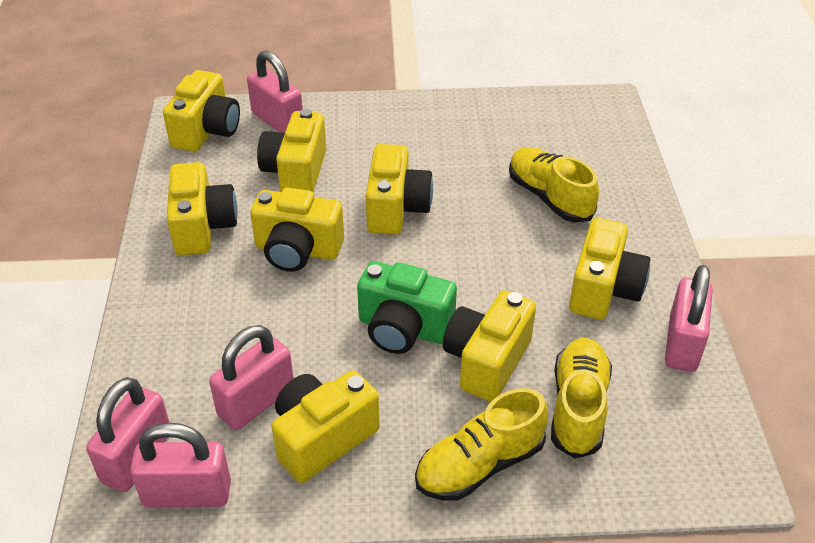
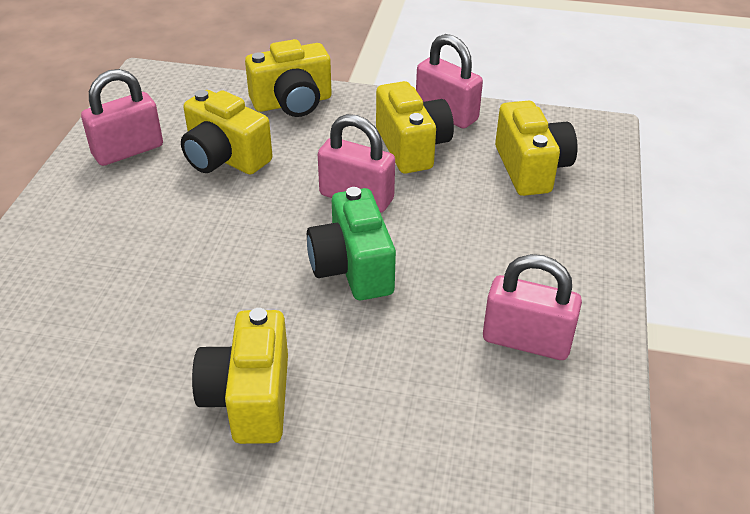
pink padlock: 5 -> 4
yellow camera: 8 -> 5
yellow shoe: 3 -> 0

